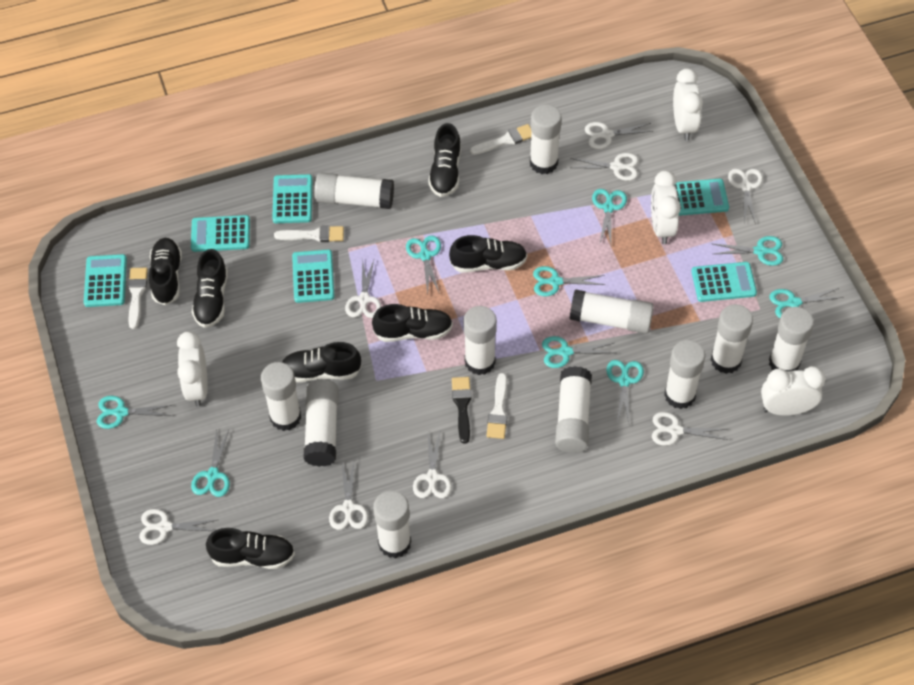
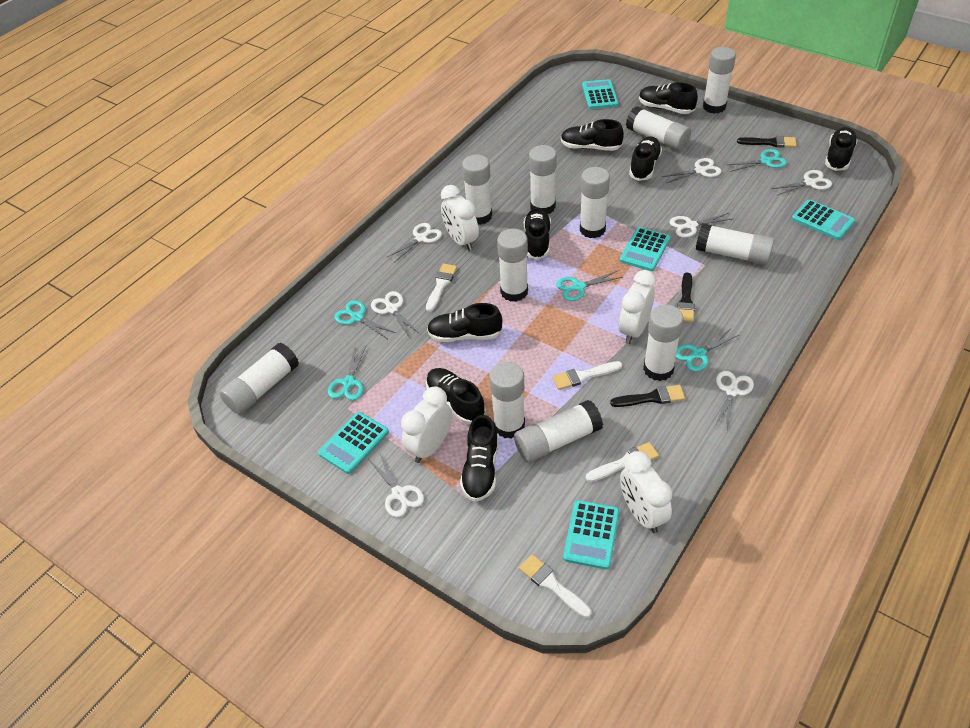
black brush: 1 -> 3
black shoe: 7 -> 8
turquoise calculator: 6 -> 5
turquoise scissors: 9 -> 5
white scissors: 8 -> 7

